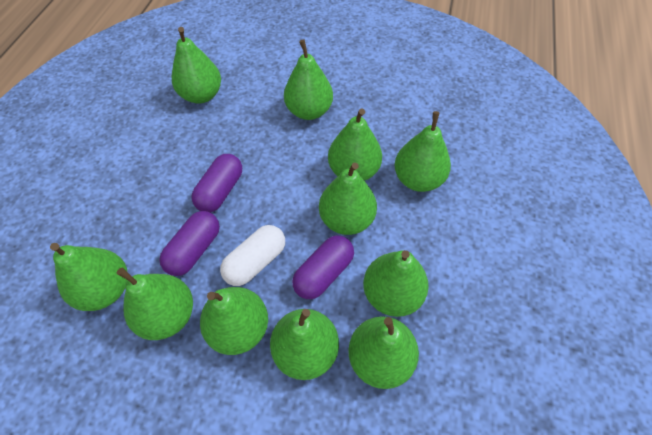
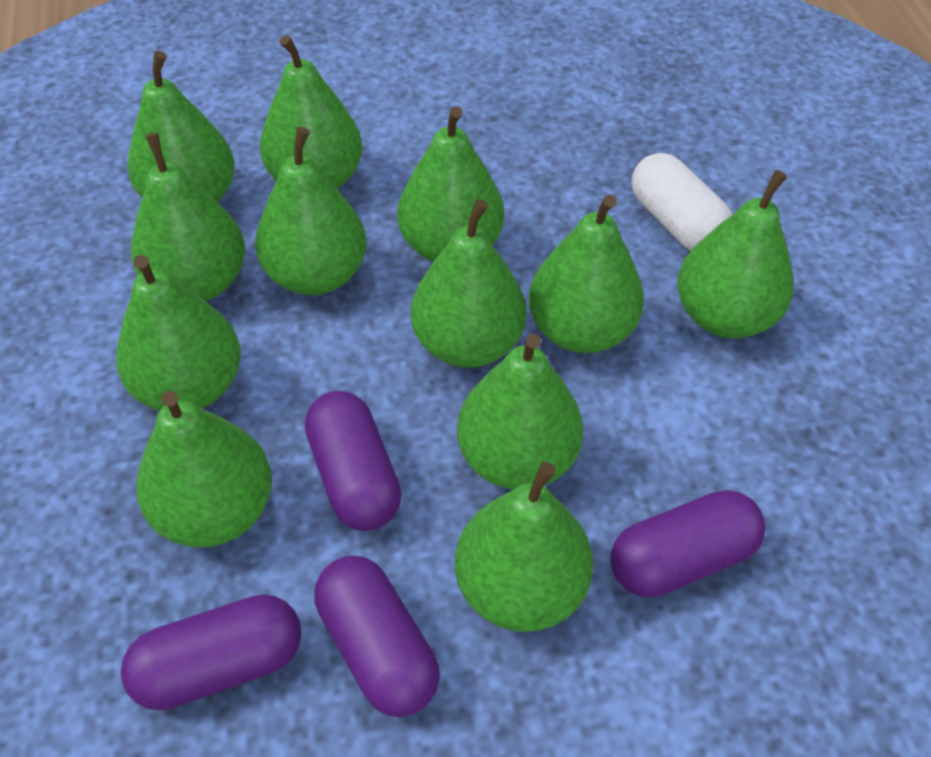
green pear: 11 -> 12
purple capsule: 3 -> 4

